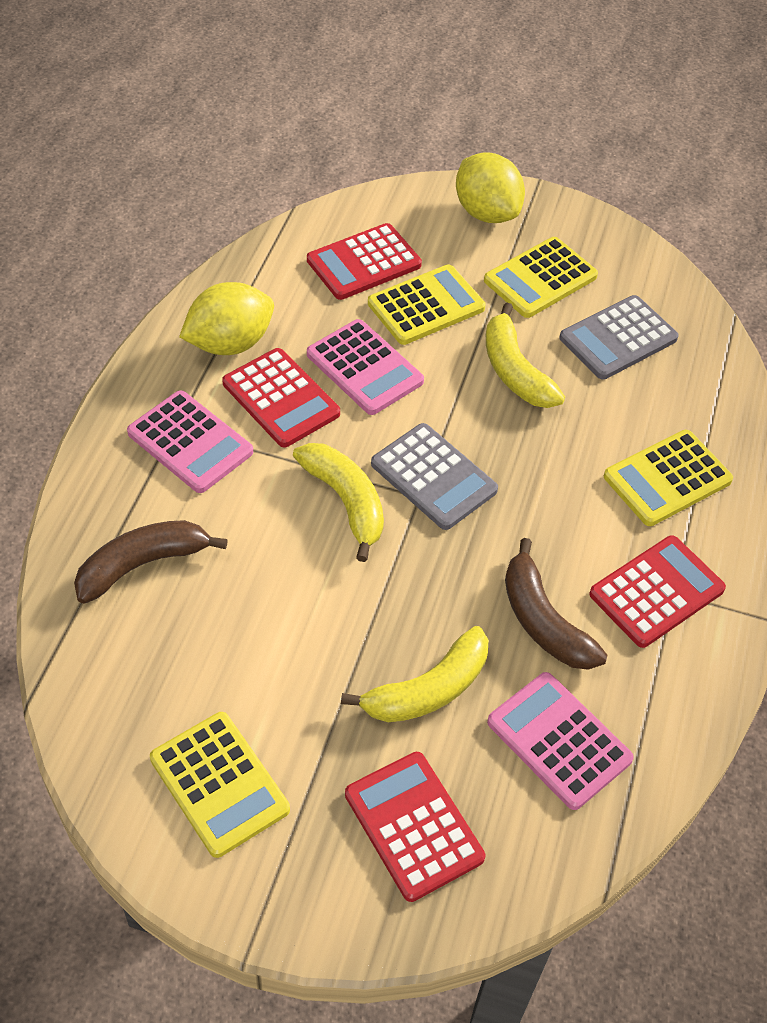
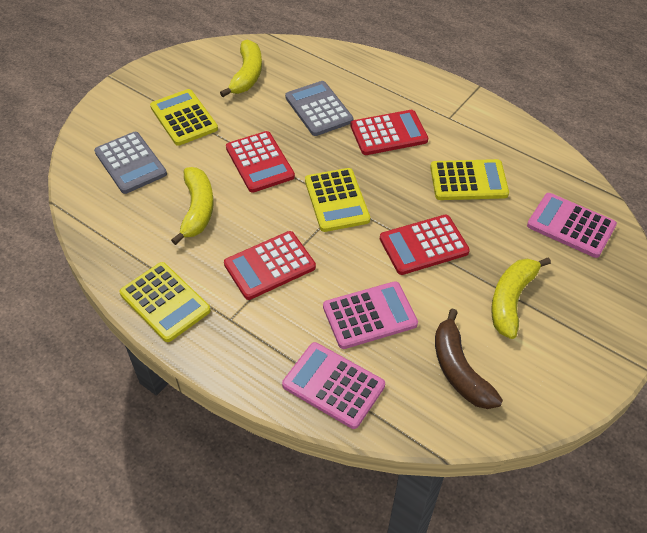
brown banana: 2 -> 1
yellow lemon: 2 -> 0

